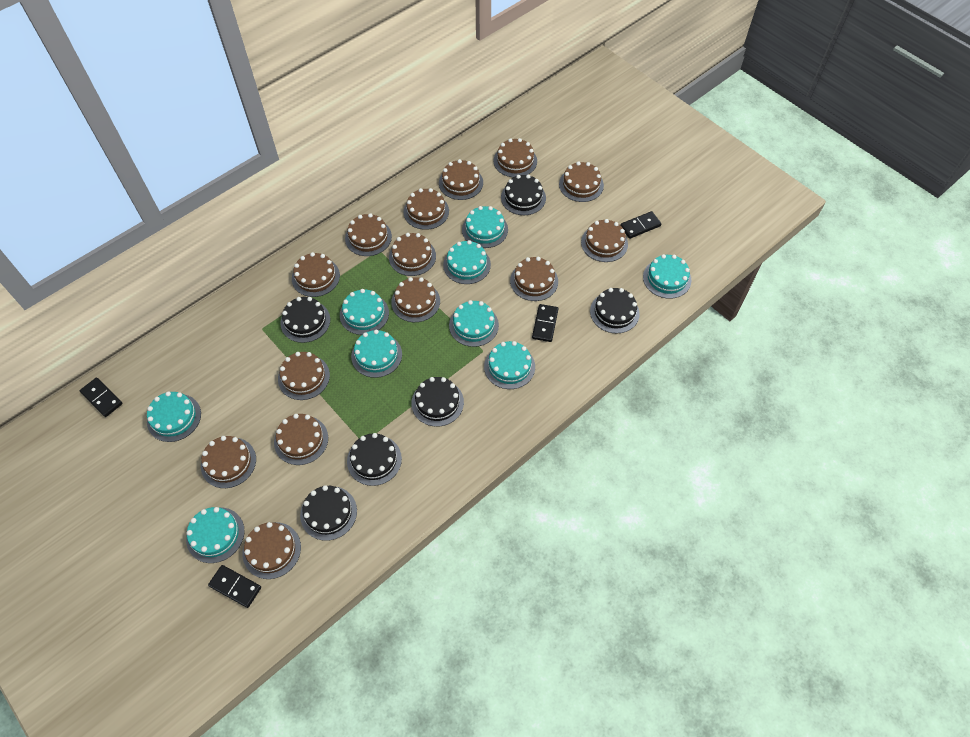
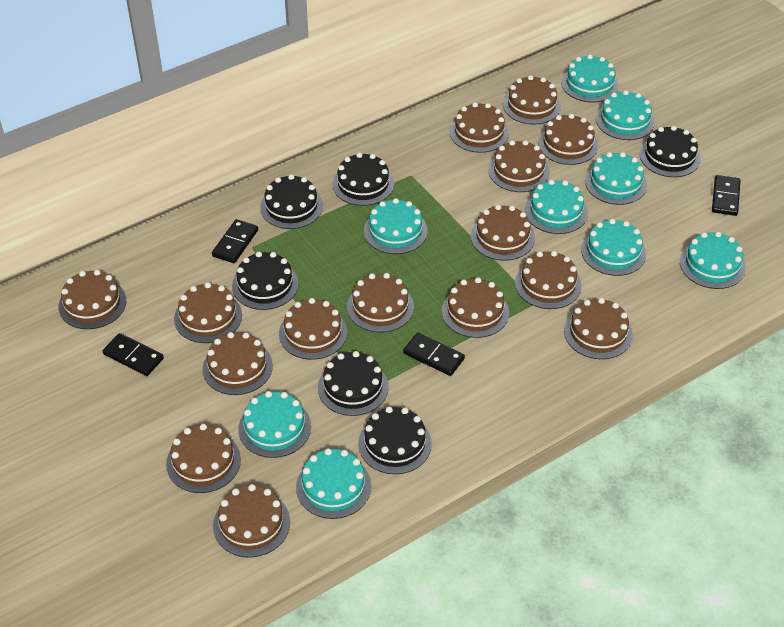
brown cake: 14 -> 15

